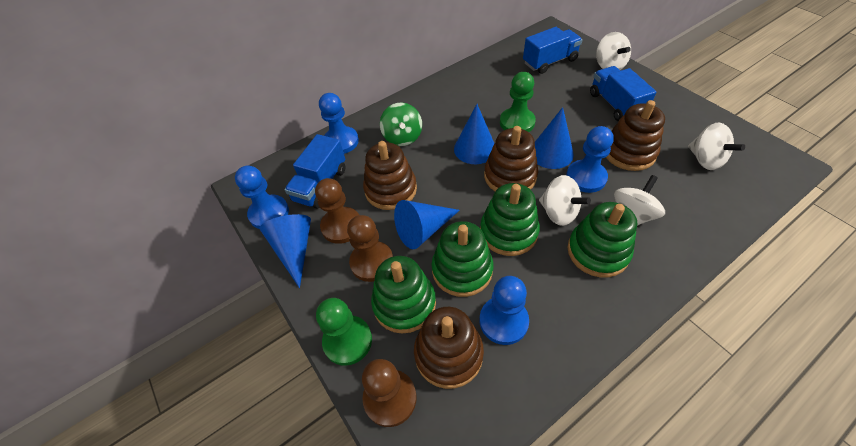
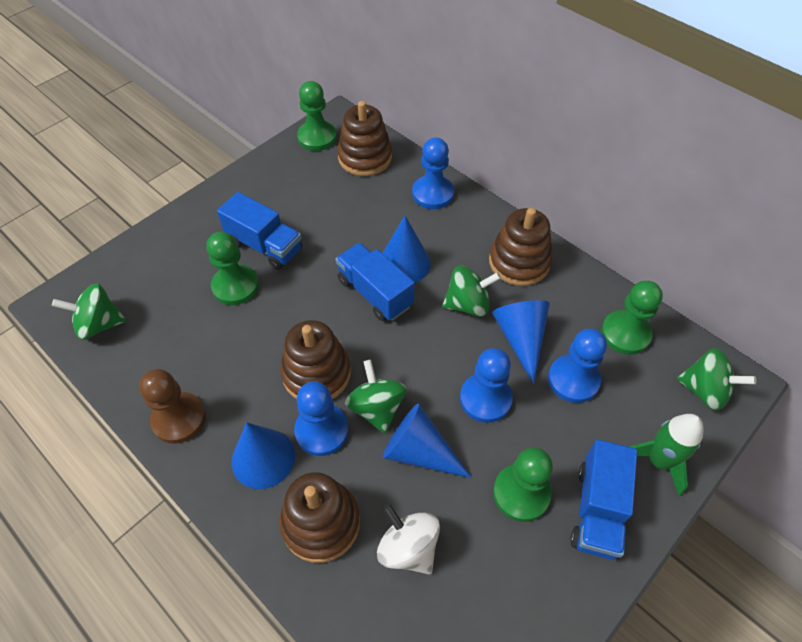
brown pawn: 3 -> 1
green pawn: 2 -> 4
green rocket: 0 -> 1
green spinning top: 1 -> 4
green stacking toy: 4 -> 0
white spinning top: 4 -> 1

